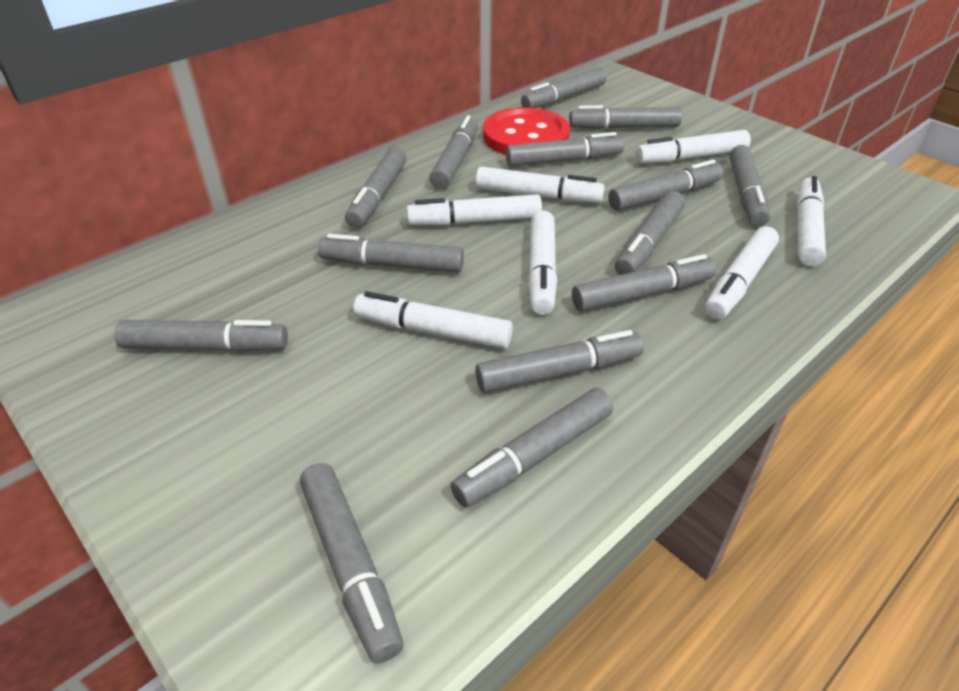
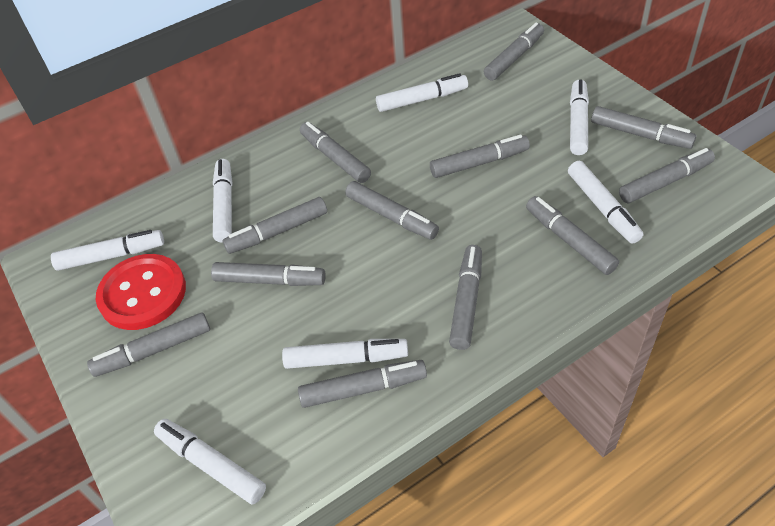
grey marker: 14 -> 12

